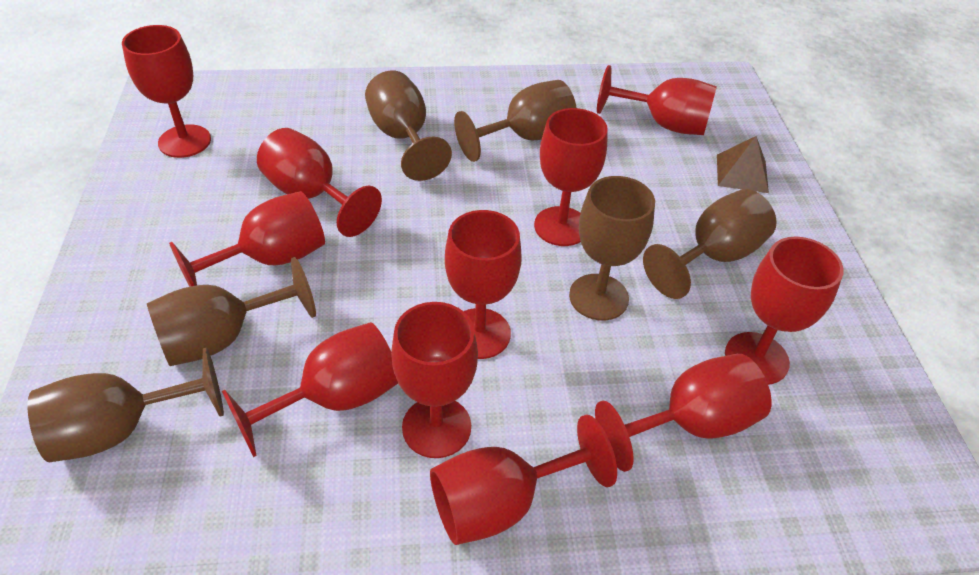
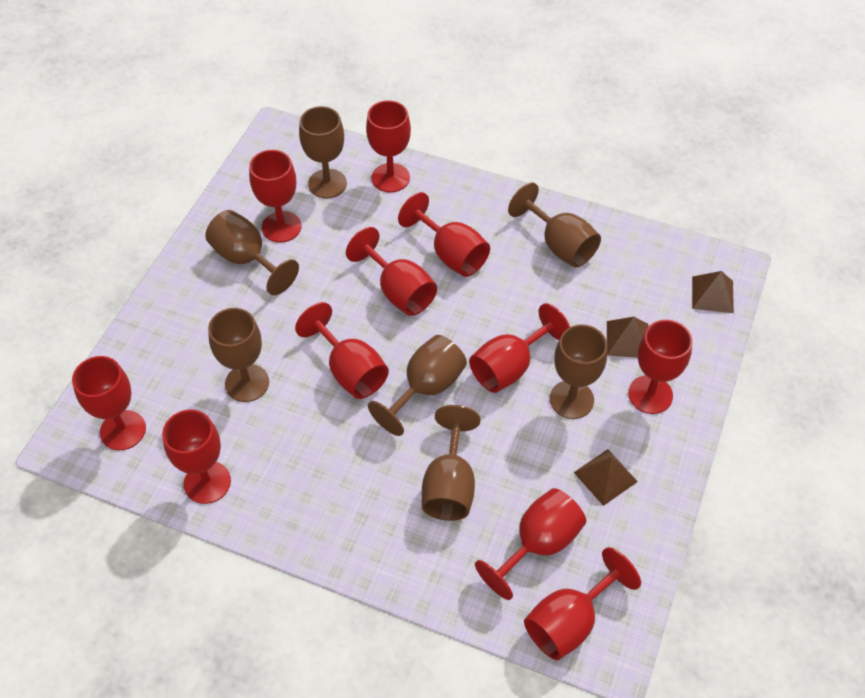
brown goblet: 6 -> 7
brown pyramid: 1 -> 3

